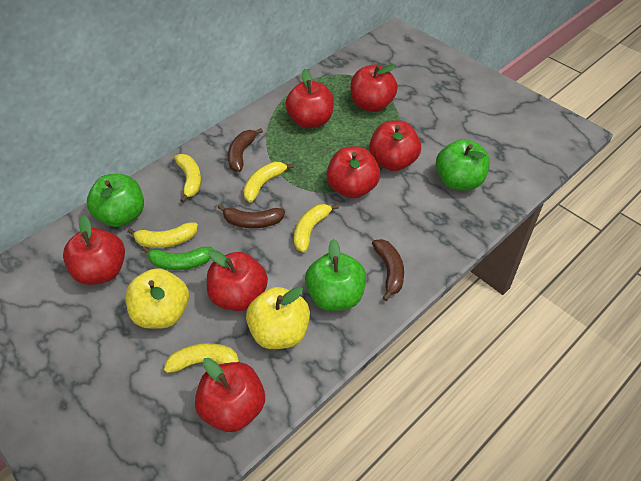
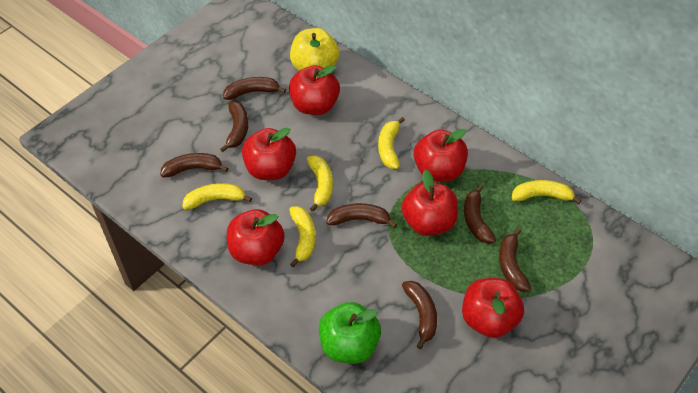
brown banana: 3 -> 7
green apple: 3 -> 1
green banana: 1 -> 0
red apple: 7 -> 6
yellow apple: 2 -> 1

